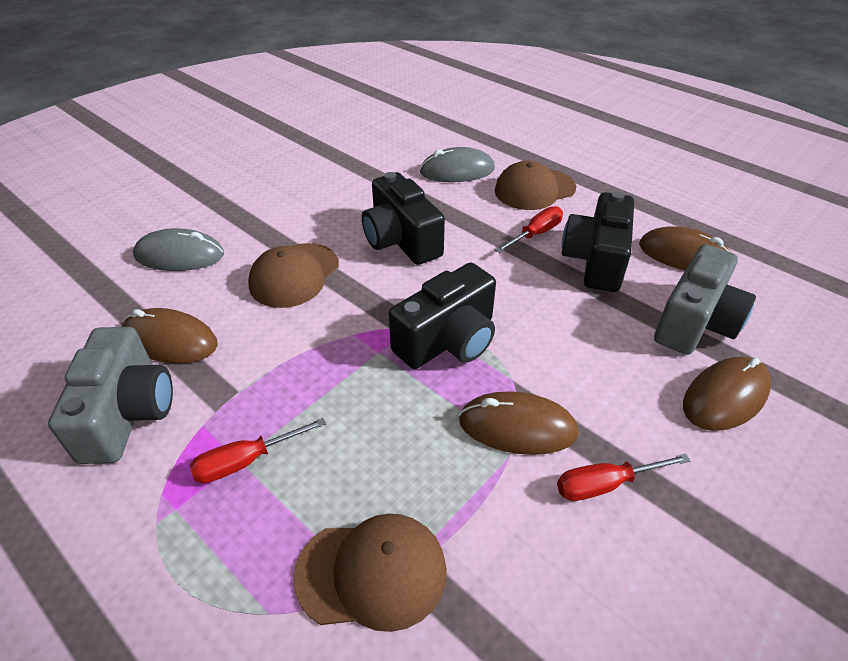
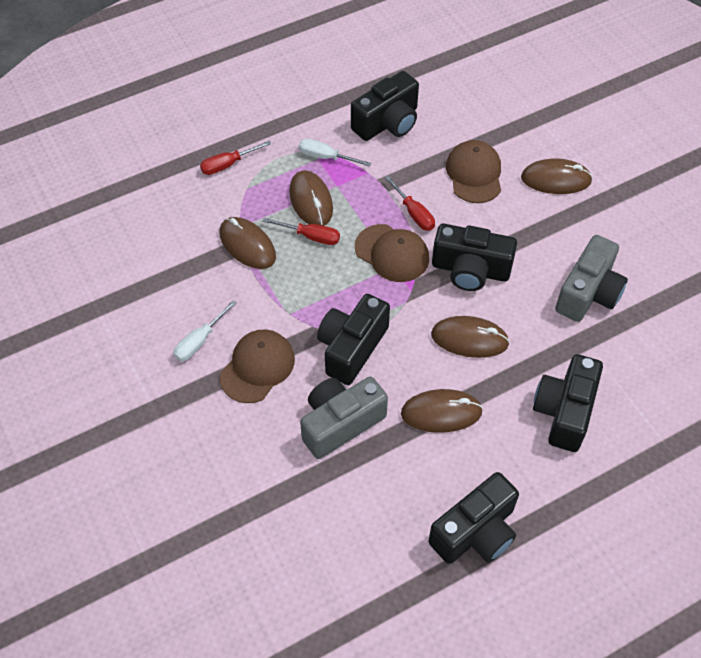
black camera: 3 -> 5
brown mouse: 4 -> 5
grey mouse: 2 -> 0
white screwdriver: 0 -> 2

